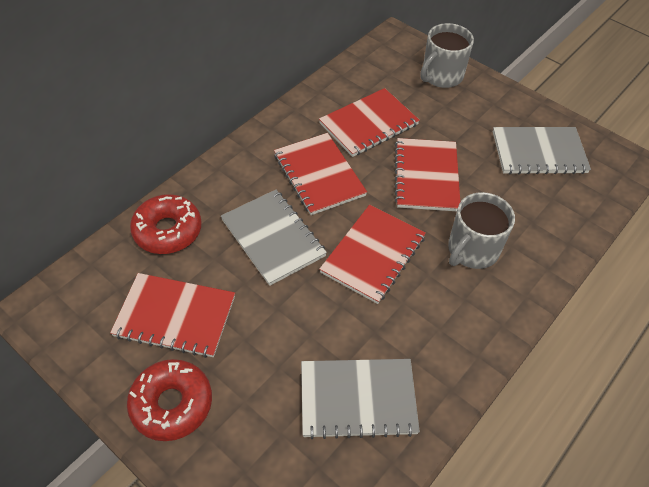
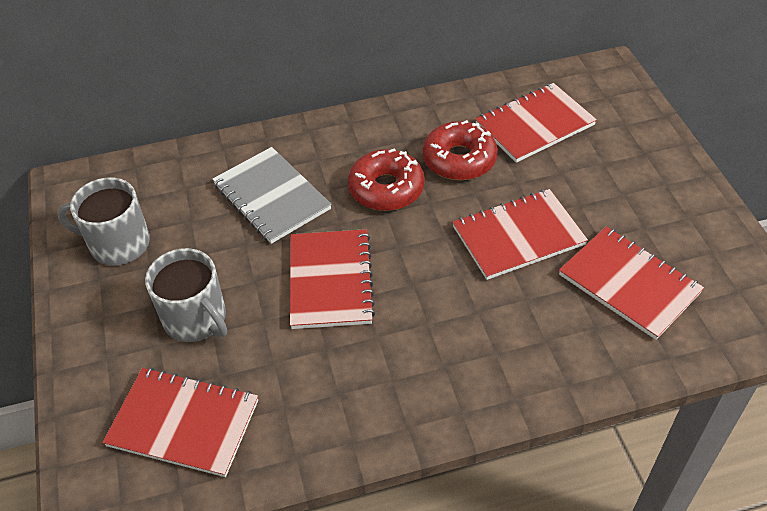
grey notebook: 3 -> 1

